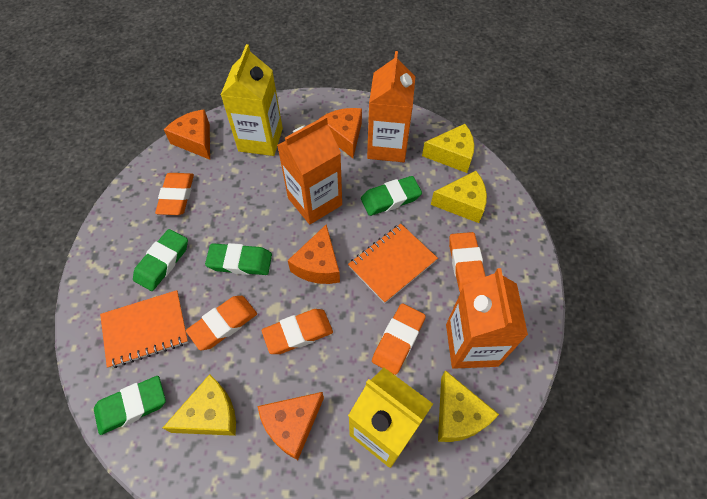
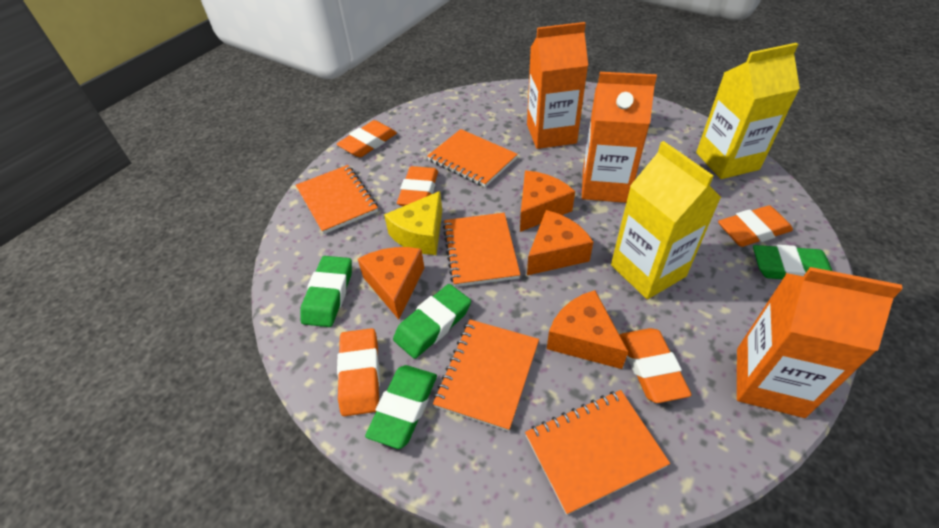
orange notebook: 2 -> 5
yellow cheese: 4 -> 1

